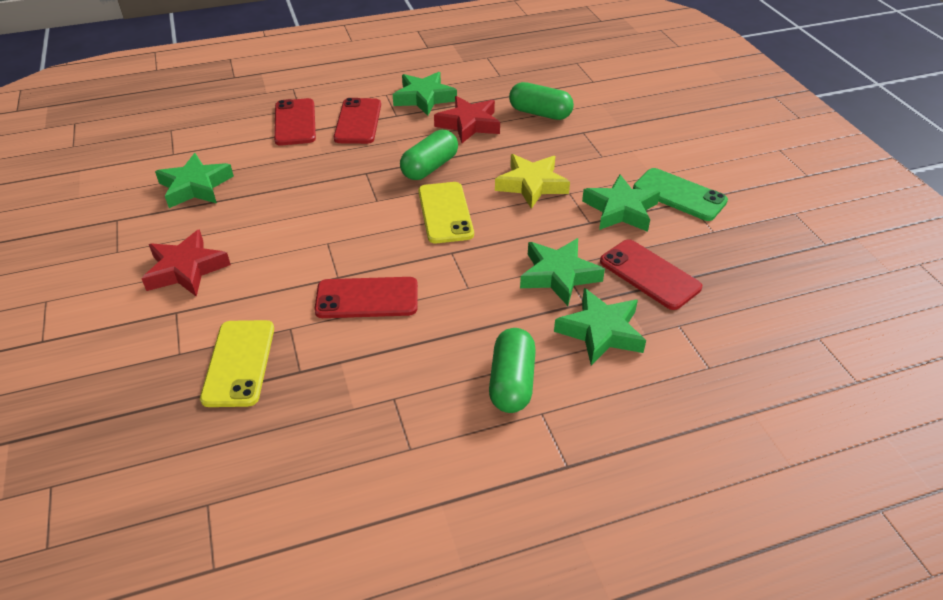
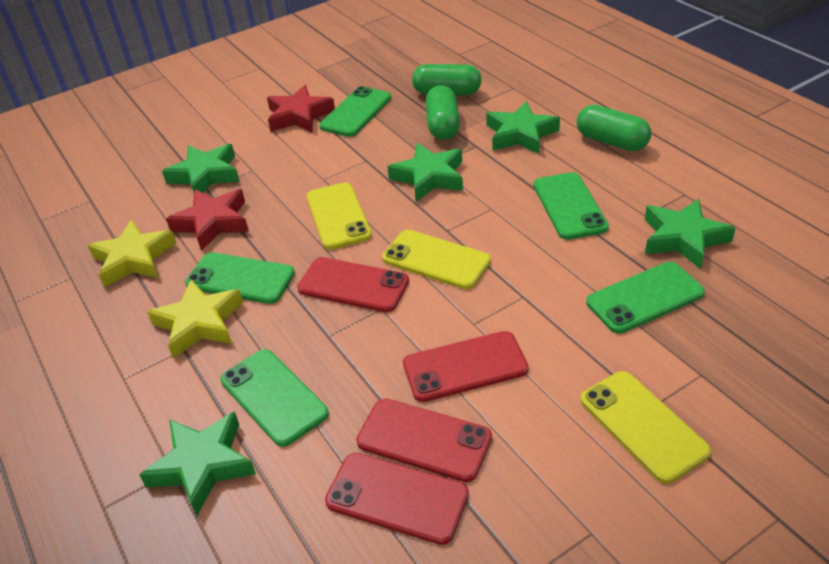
green phone: 1 -> 5
yellow phone: 2 -> 3
yellow star: 1 -> 2

